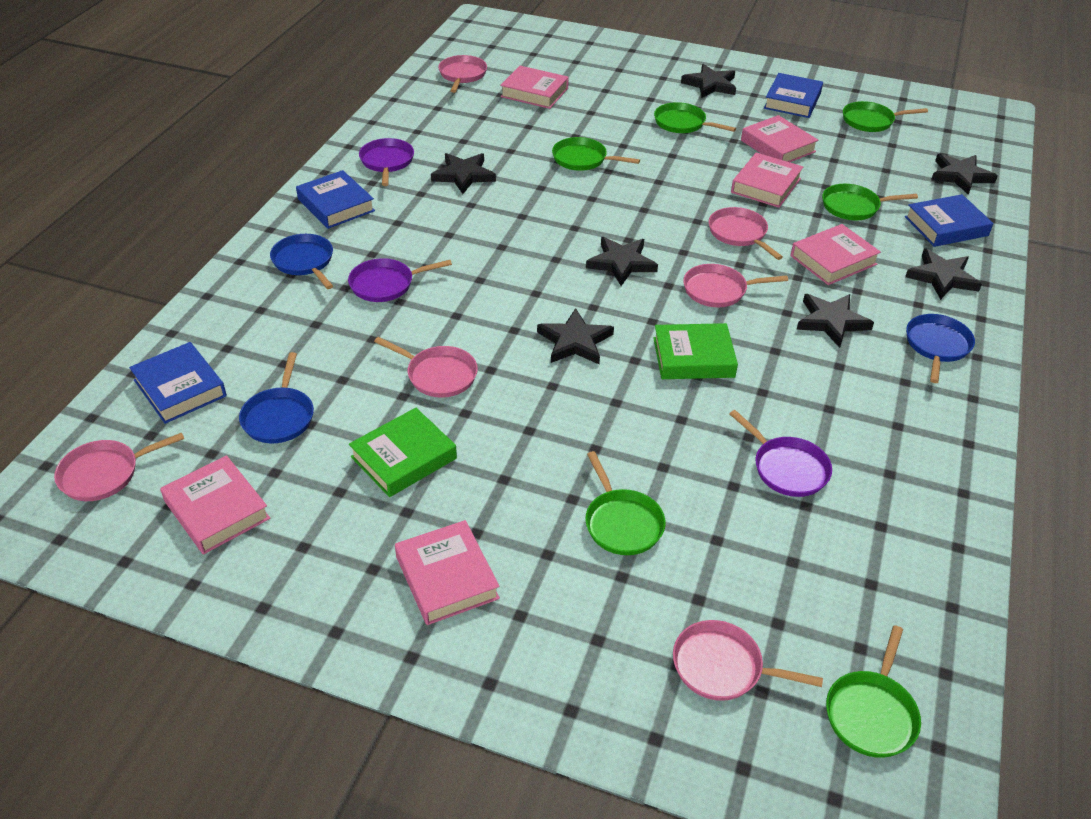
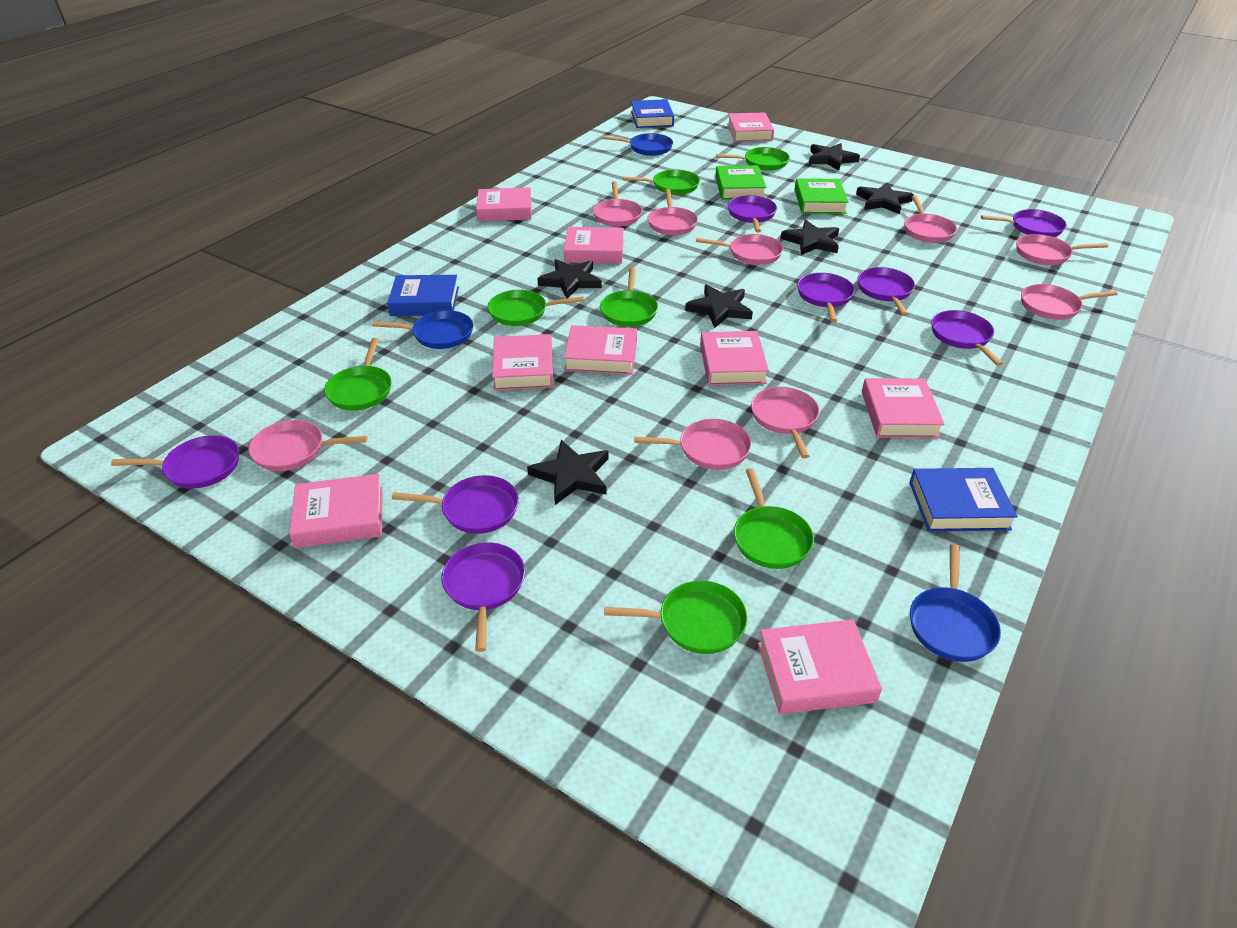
black star: 7 -> 6
blue book: 4 -> 3
green pan: 6 -> 7
pink book: 6 -> 9
pink pan: 6 -> 9
purple pan: 3 -> 8

